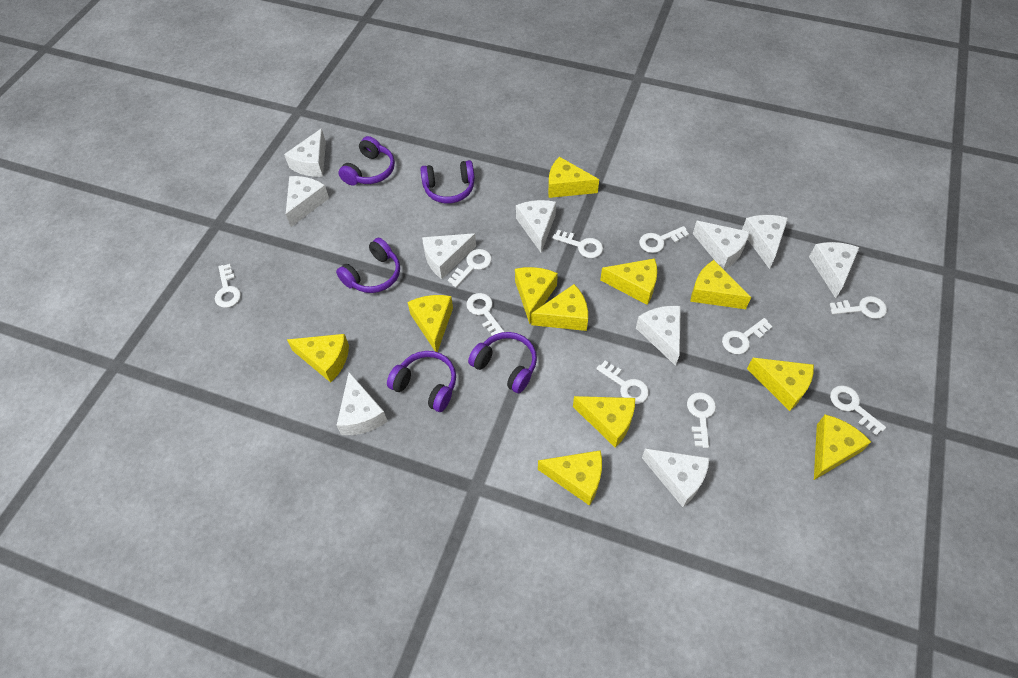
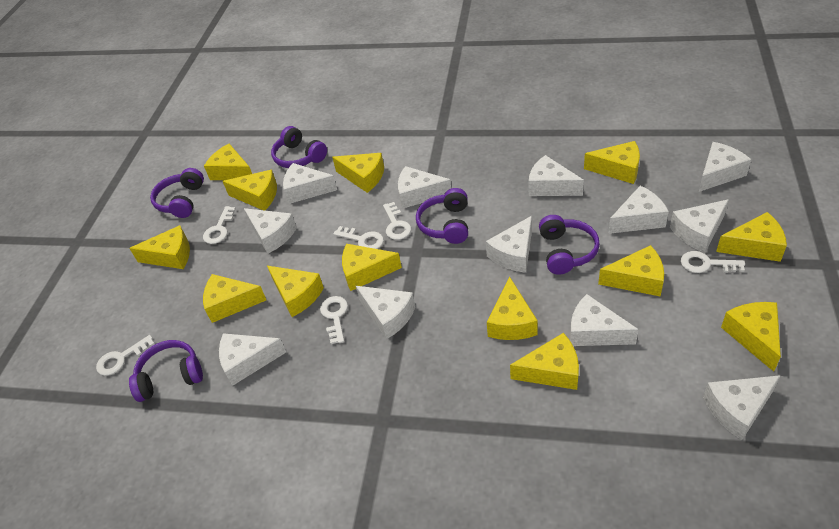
white cheese: 10 -> 12
white key: 10 -> 6
yellow cheese: 11 -> 13

